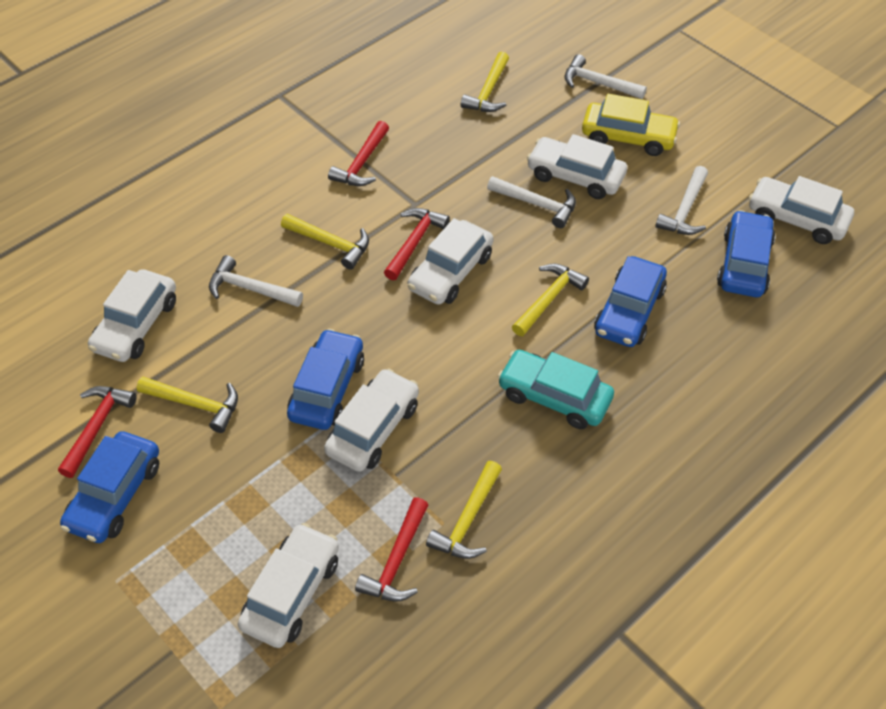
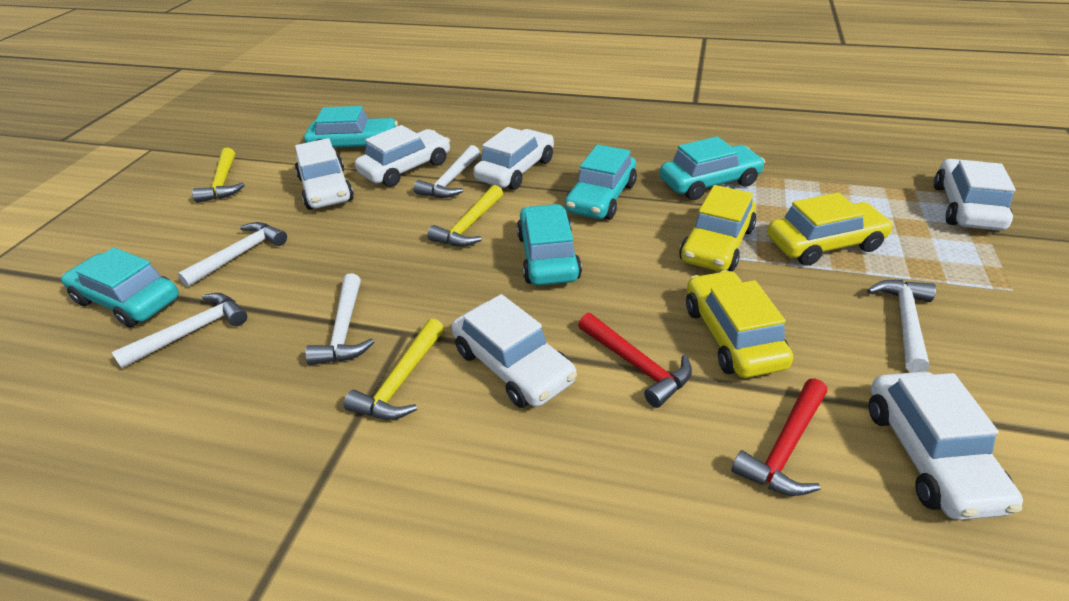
blue car: 4 -> 0
red hammer: 4 -> 2
turquoise car: 1 -> 5
white hammer: 4 -> 5
yellow car: 1 -> 3
yellow hammer: 5 -> 3

